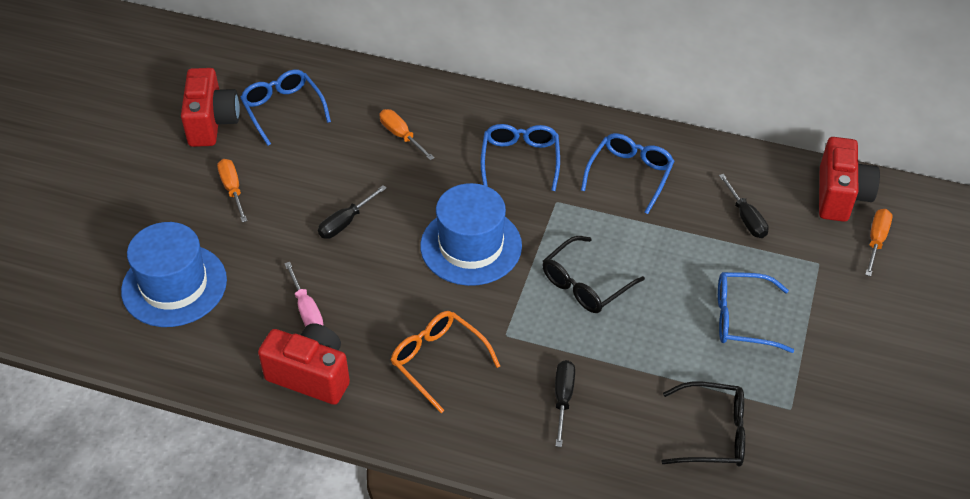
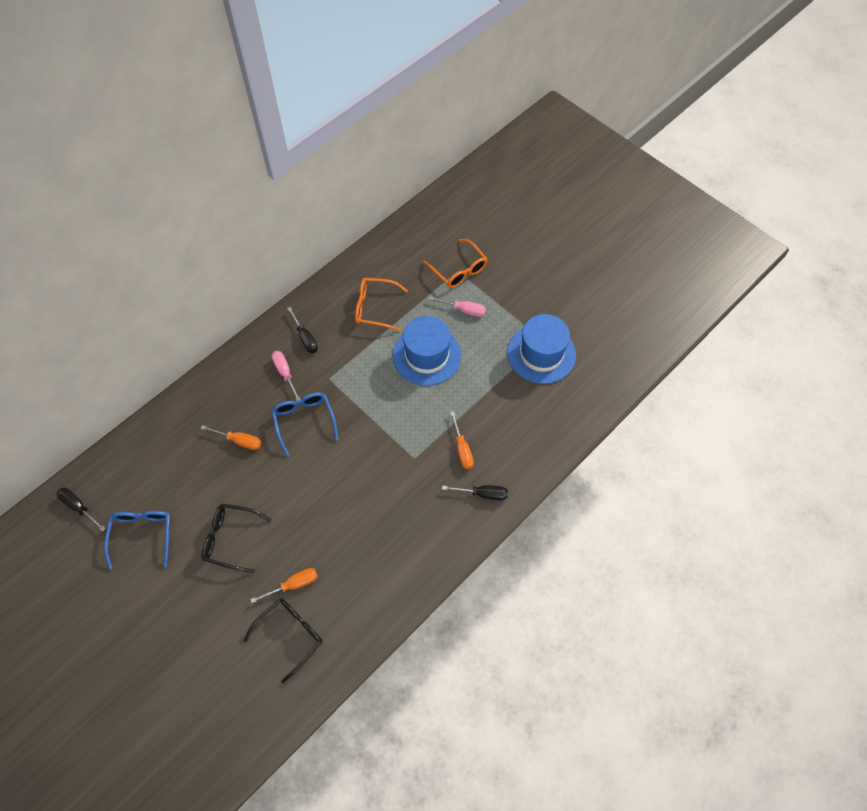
blue glasses: 4 -> 2
orange glasses: 1 -> 2
pink screwdriver: 1 -> 2
red camera: 3 -> 0

